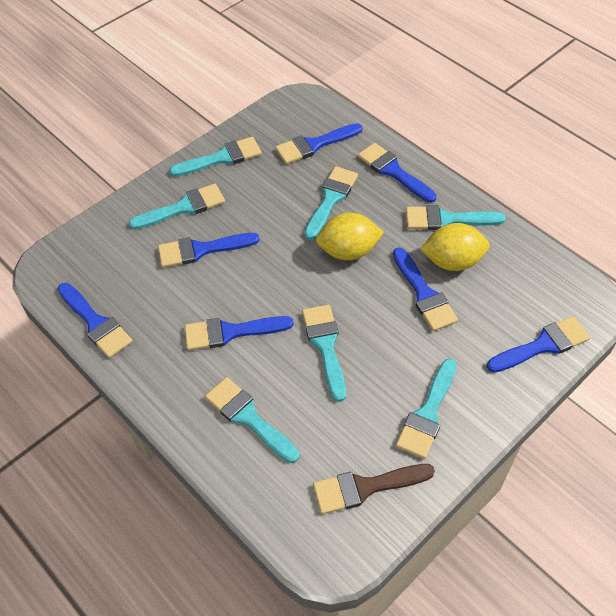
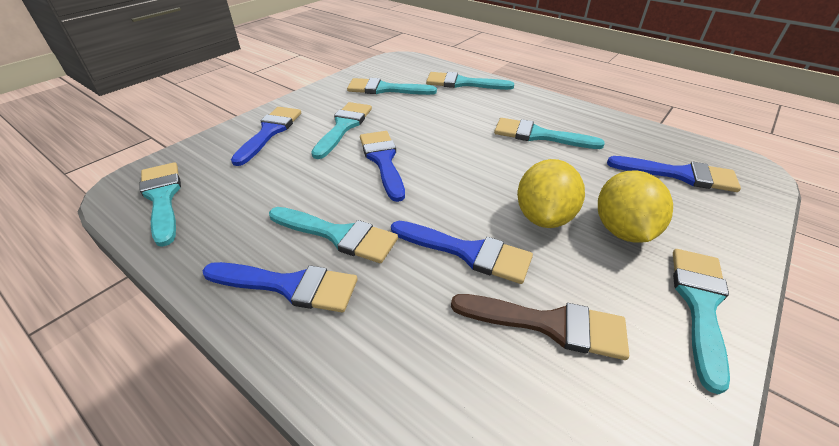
blue brush: 7 -> 5

